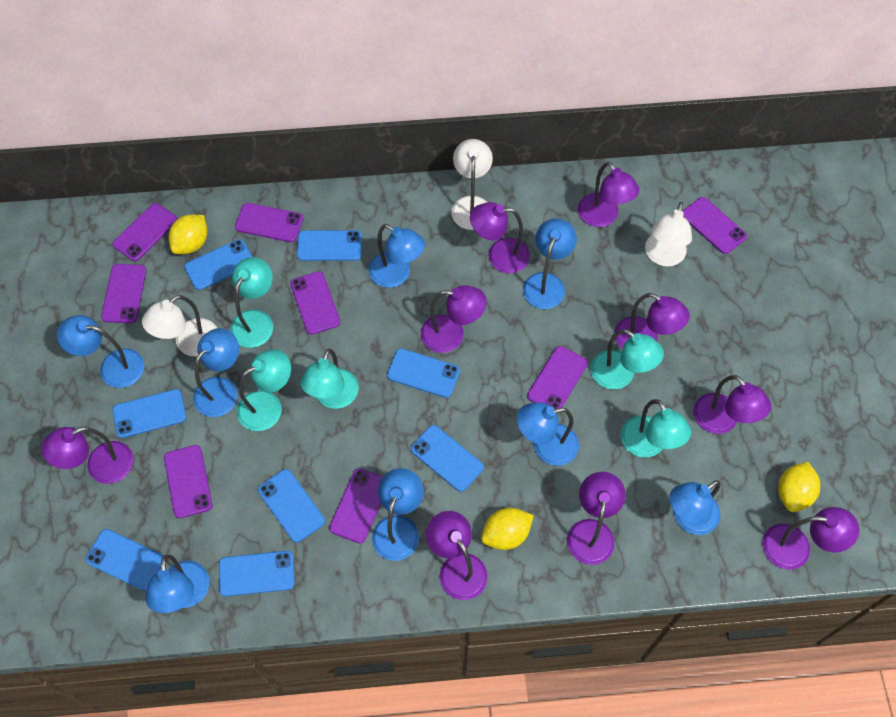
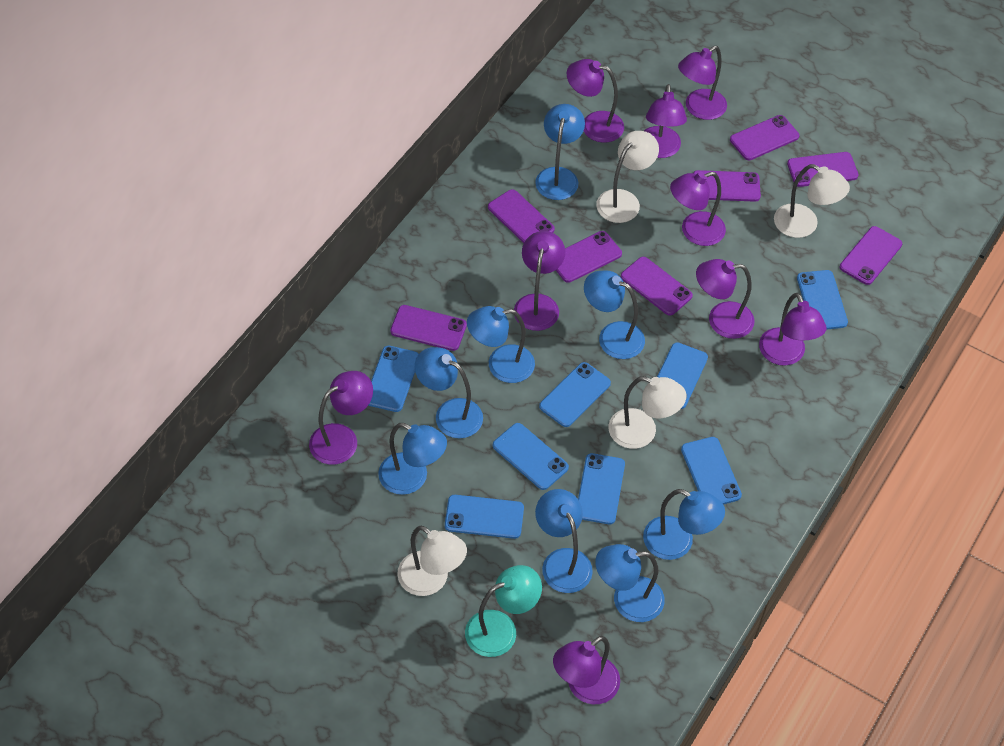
turquoise lamp: 5 -> 1
white lamp: 3 -> 4
yellow lemon: 3 -> 0

